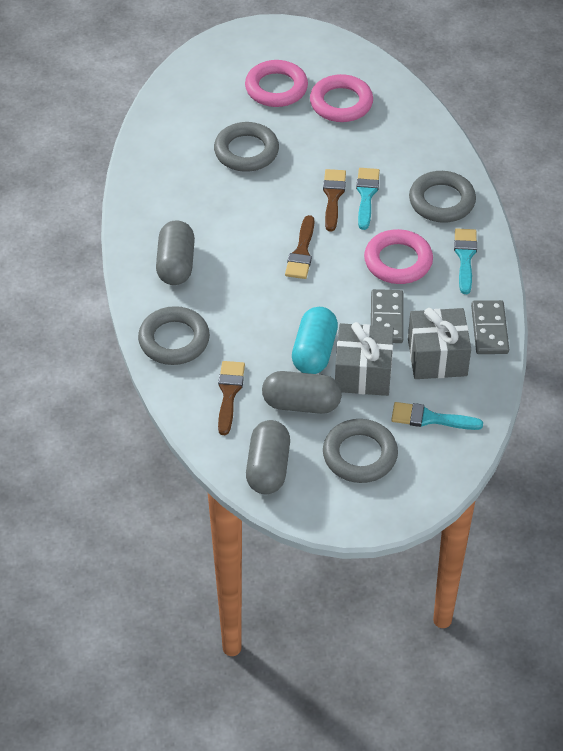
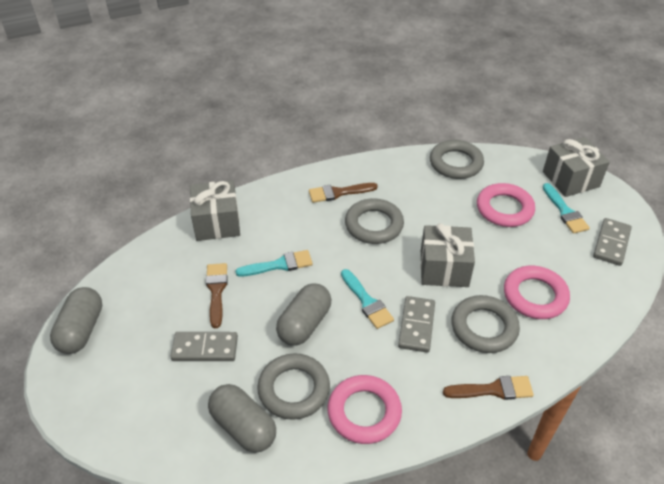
grey domino: 2 -> 3
grey gift: 2 -> 3
turquoise capsule: 1 -> 0

